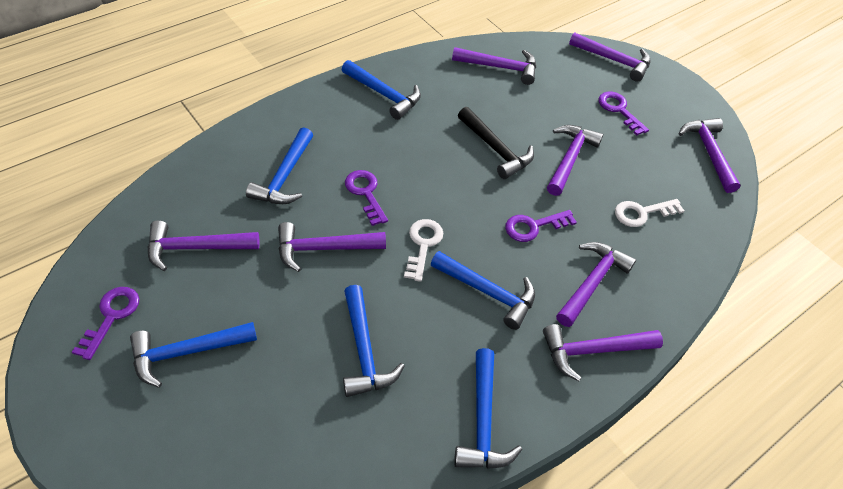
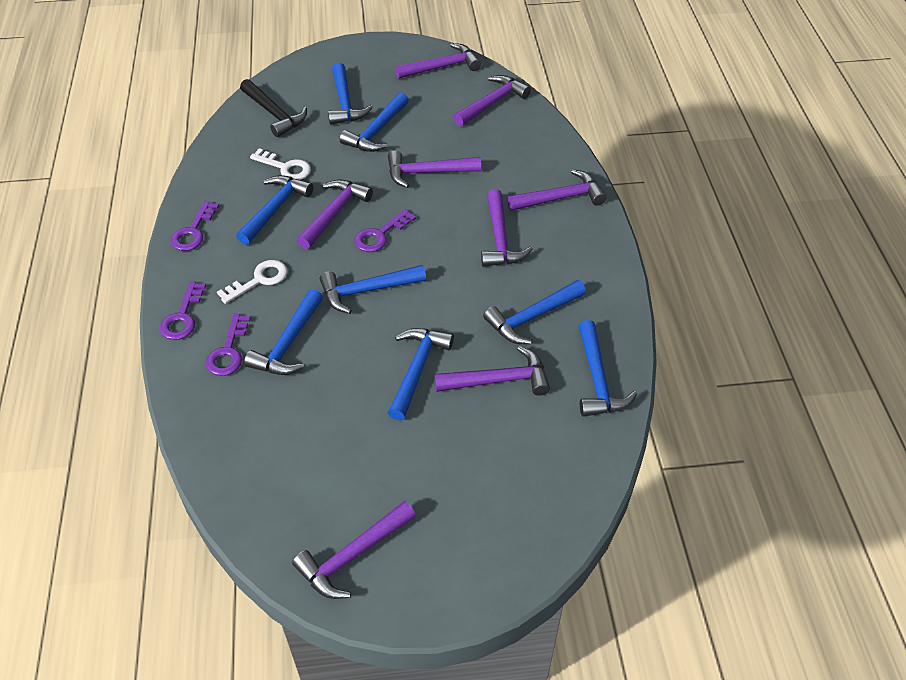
blue hammer: 6 -> 8

